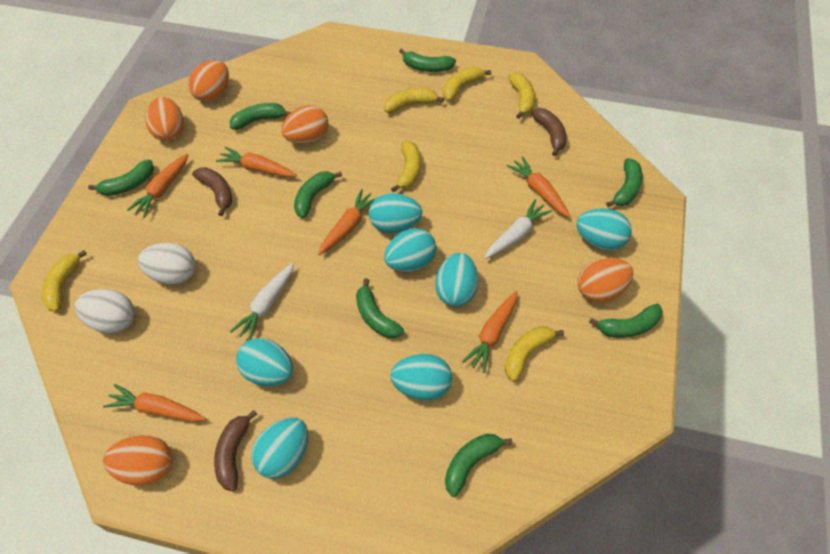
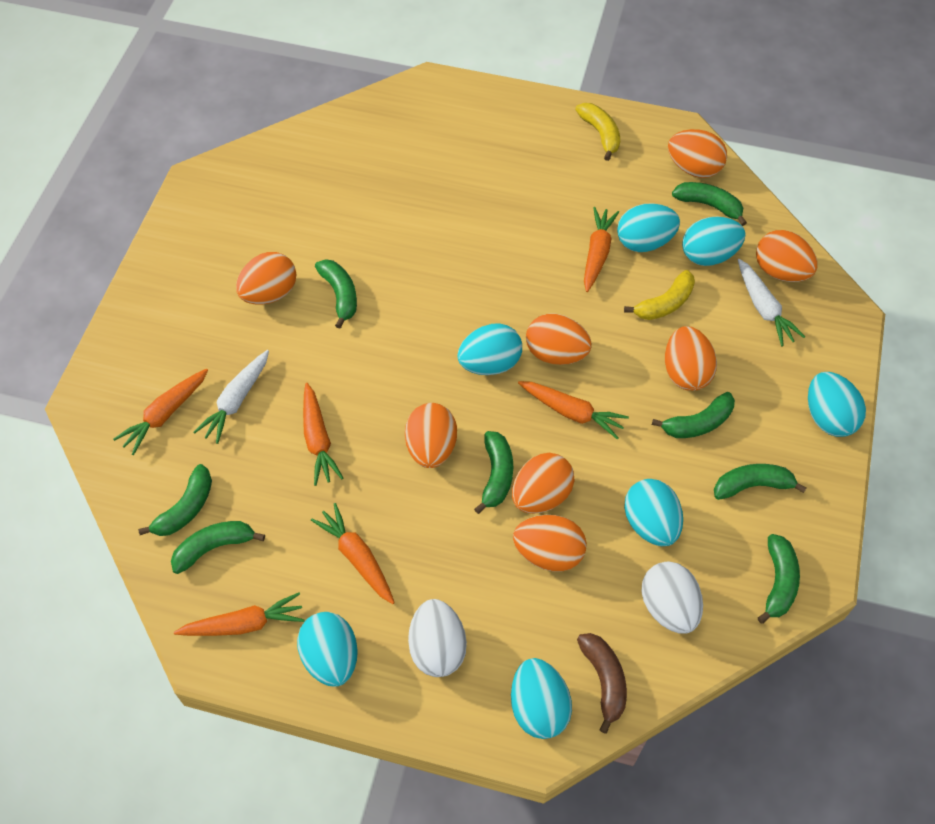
brown banana: 3 -> 1
orange egg: 5 -> 8
yellow banana: 6 -> 2

